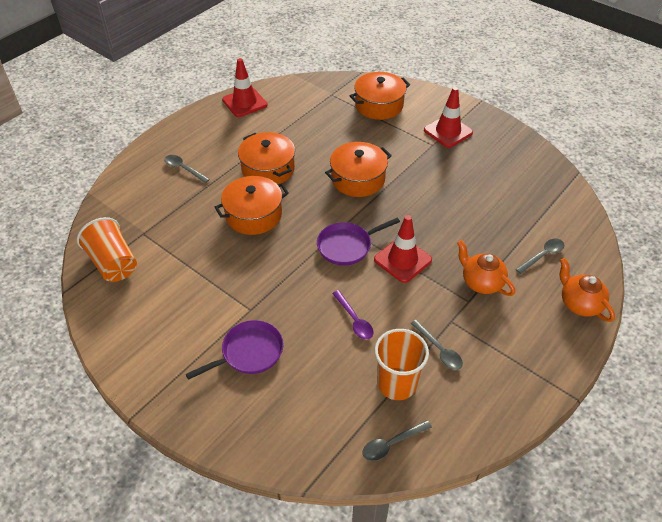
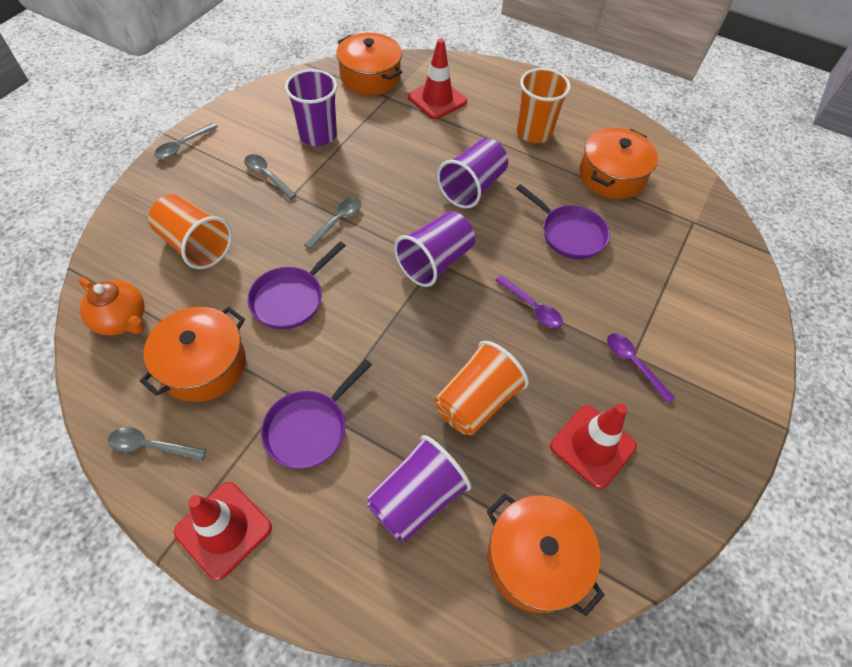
orange cup: 2 -> 3
orange teapot: 2 -> 1
purple cup: 0 -> 4
purple pan: 2 -> 3
purple spoon: 1 -> 2

